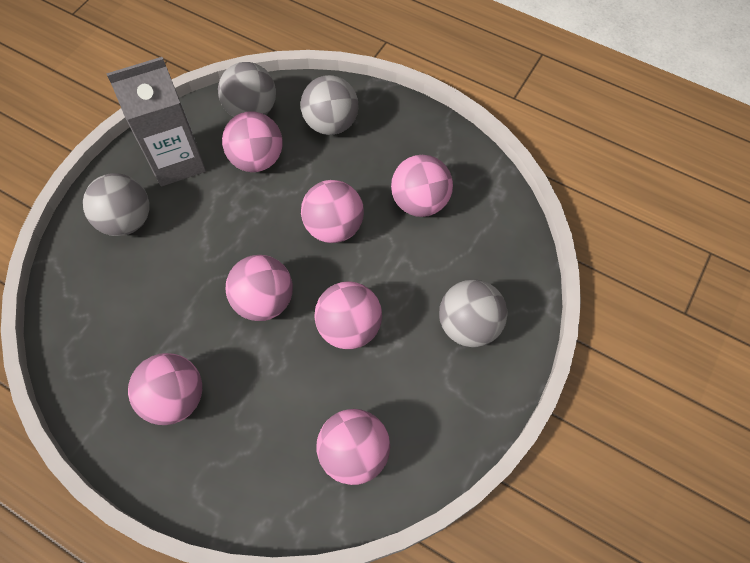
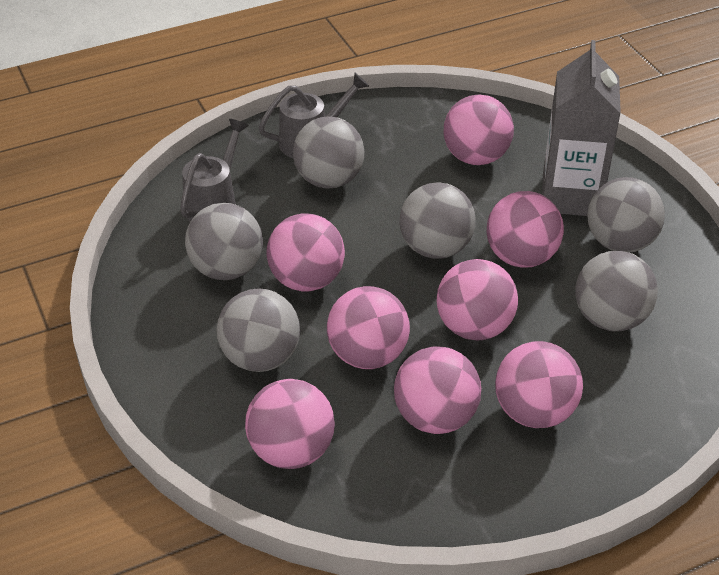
grey ball: 4 -> 6
grey watering can: 0 -> 2
pink ball: 7 -> 8

